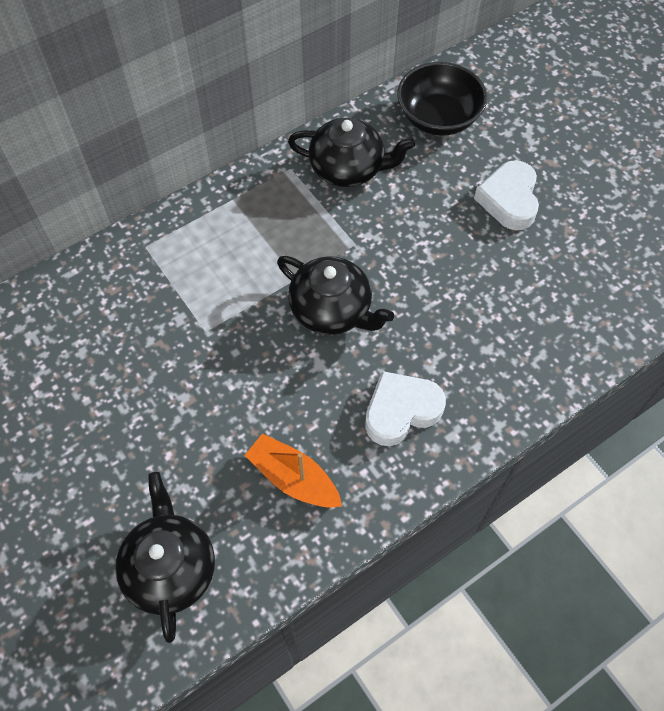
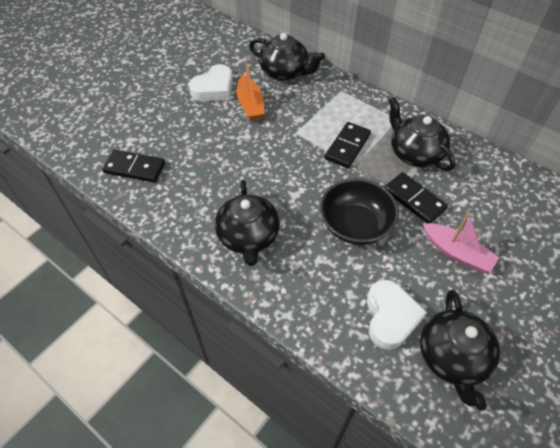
black domino: 0 -> 3
black teapot: 3 -> 4
pink boat: 0 -> 1

